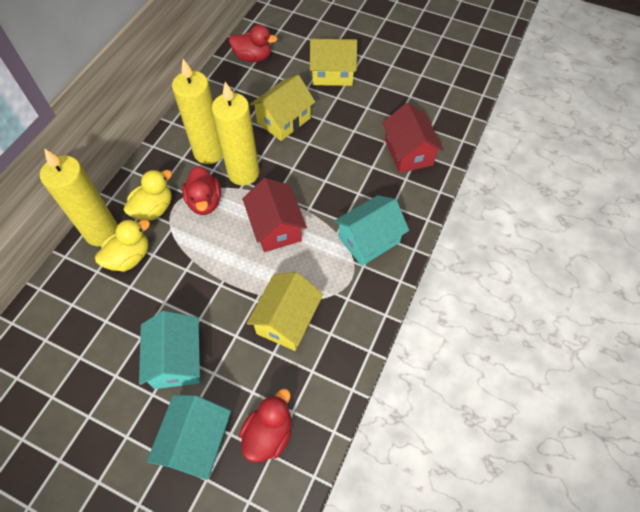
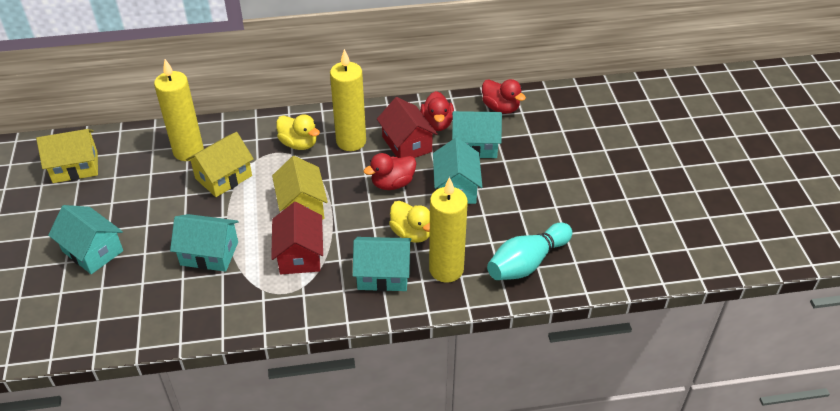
turquoise bowling pin: 0 -> 1
turquoise house: 3 -> 5

